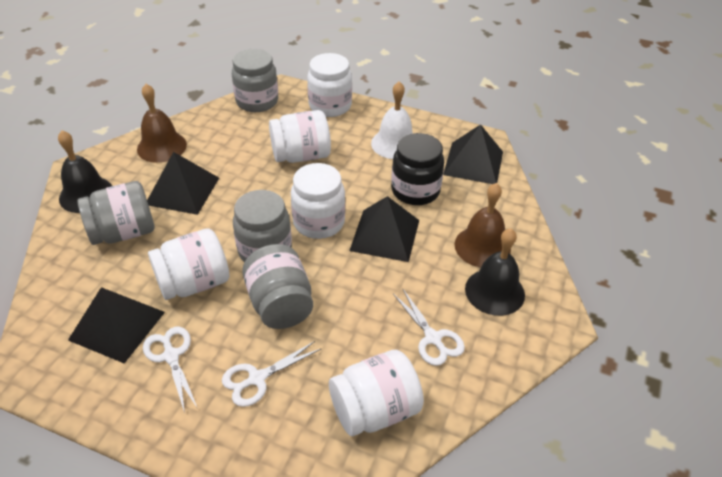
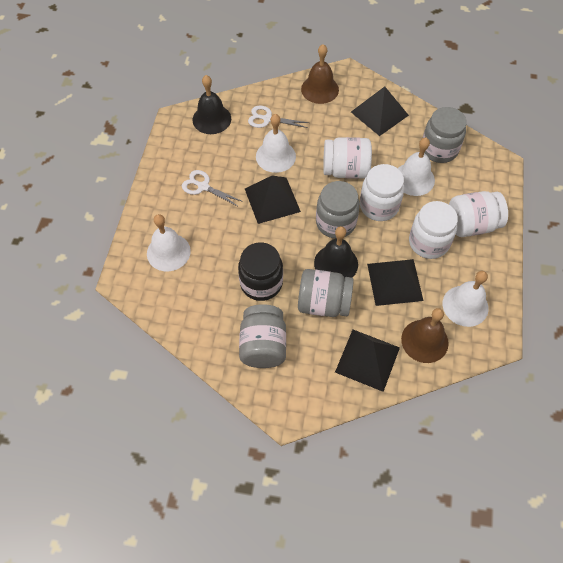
white bell: 1 -> 4
white jar: 5 -> 4
white scissors: 3 -> 2

